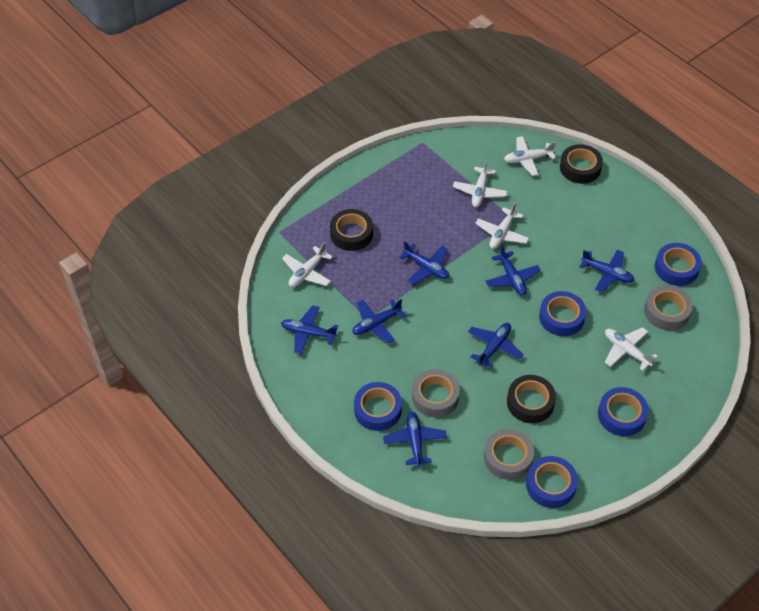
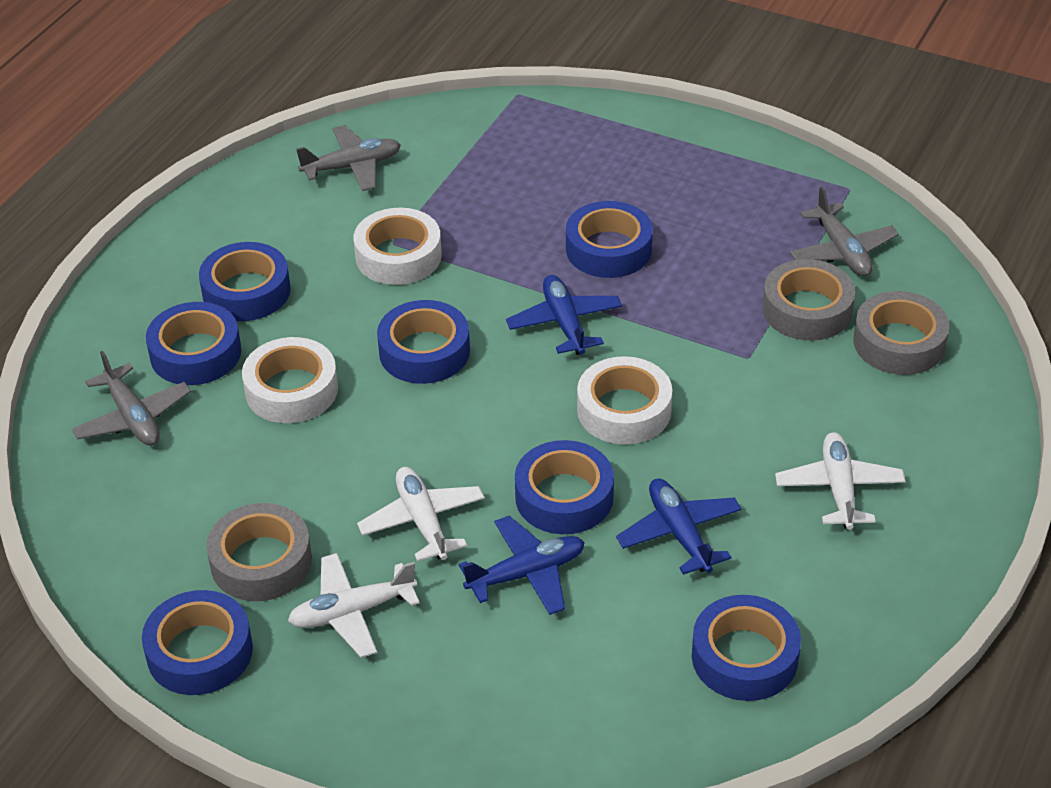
black tape: 3 -> 0
blue plane: 7 -> 3
blue tape: 5 -> 7
grey plane: 0 -> 3
white plane: 5 -> 3
white tape: 0 -> 3

